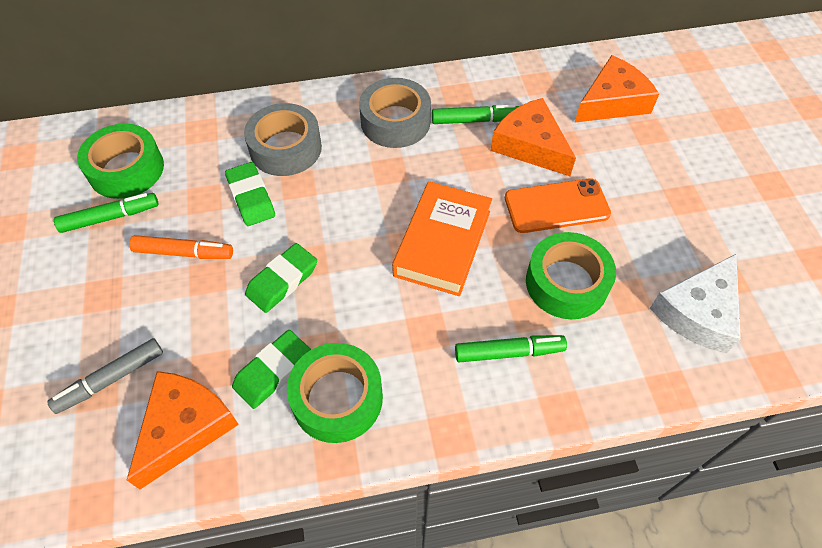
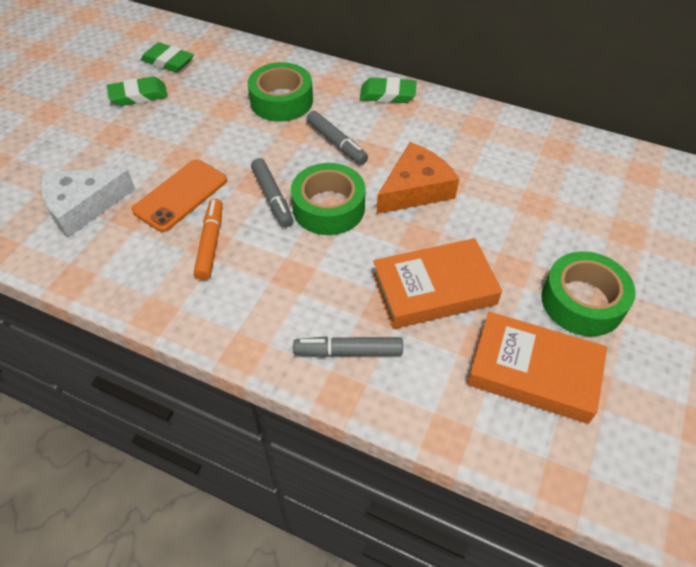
green marker: 3 -> 0
grey marker: 1 -> 3
grey tape: 2 -> 0
orange book: 1 -> 2
orange cheese: 3 -> 1

